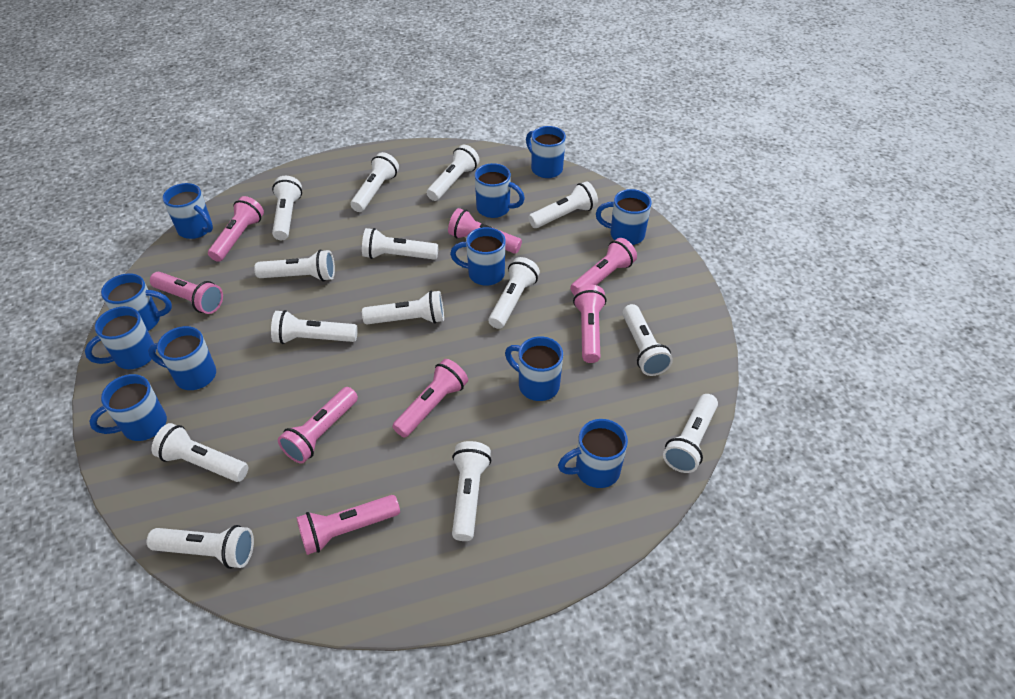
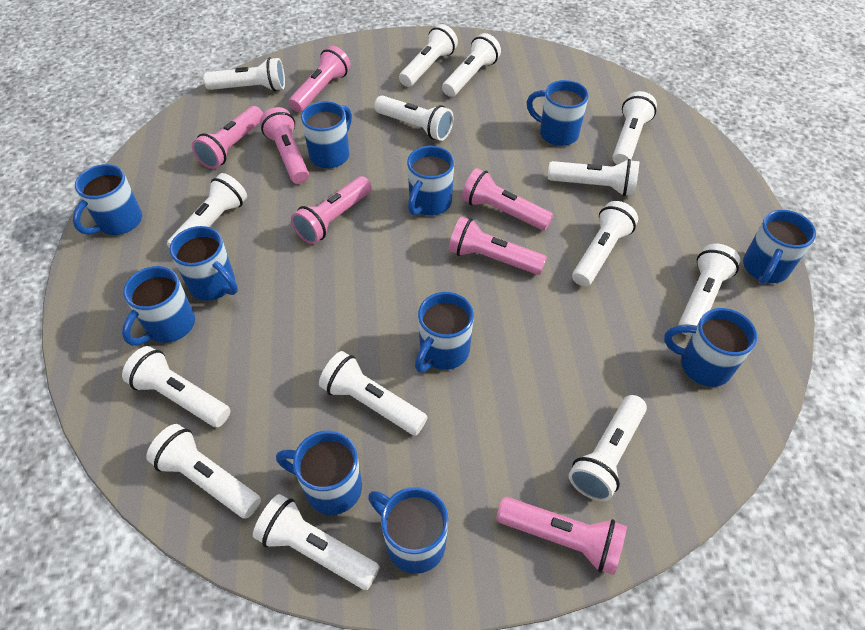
pink flashlight: 8 -> 7

